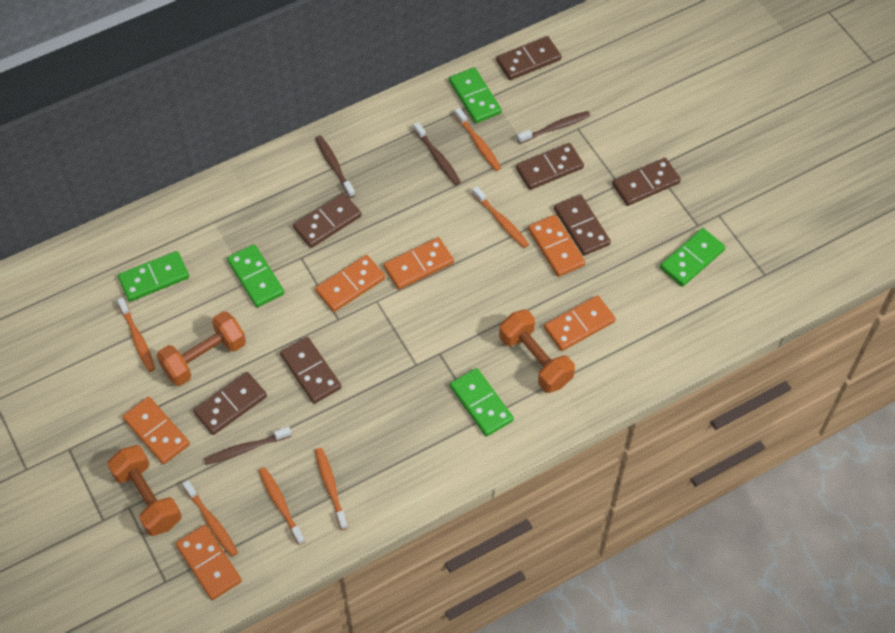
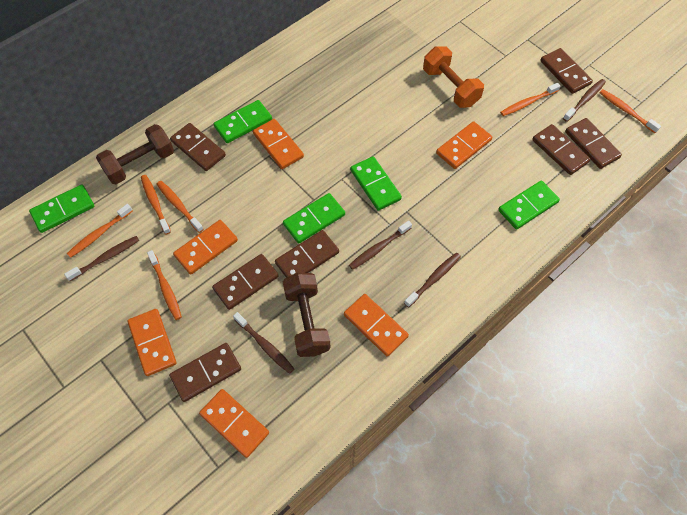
brown dumbbell: 0 -> 2
brown toothbrush: 4 -> 5
orange dumbbell: 3 -> 1

